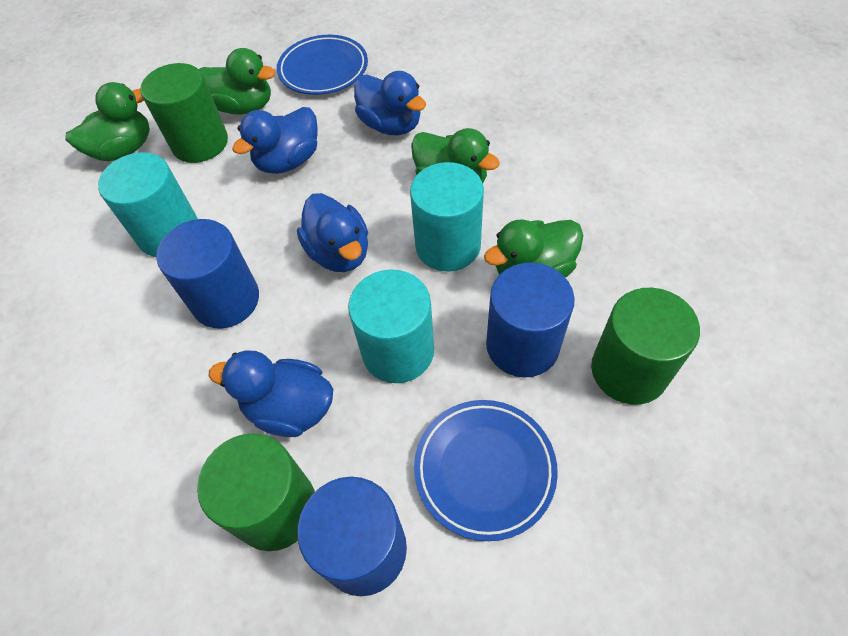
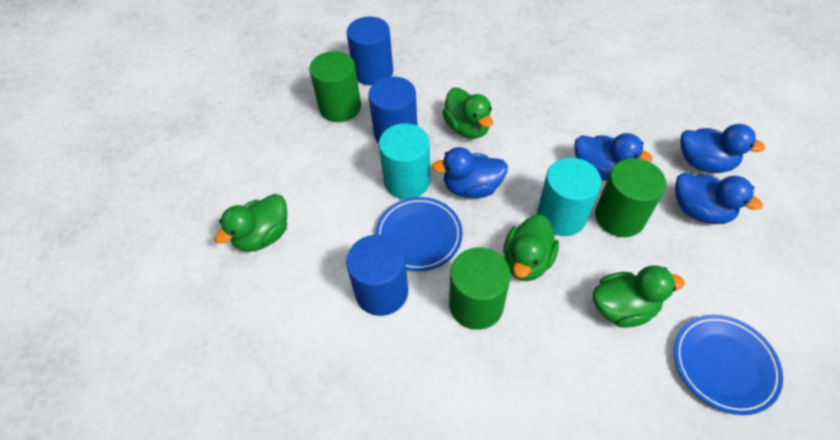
turquoise cylinder: 3 -> 2

